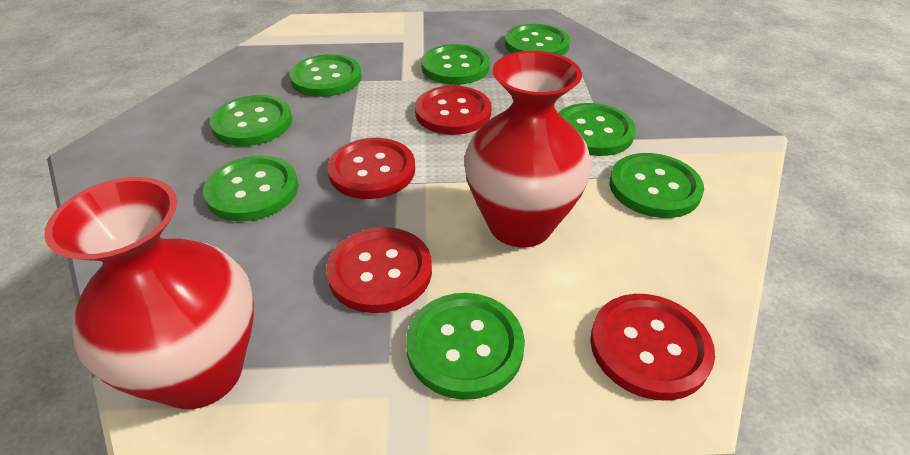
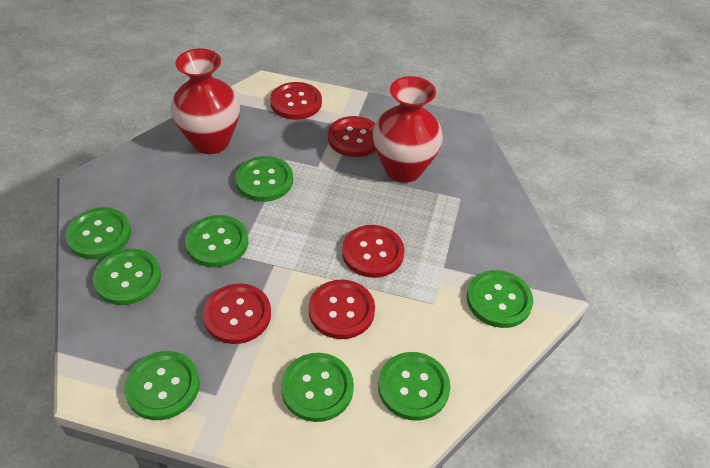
red button: 4 -> 5

